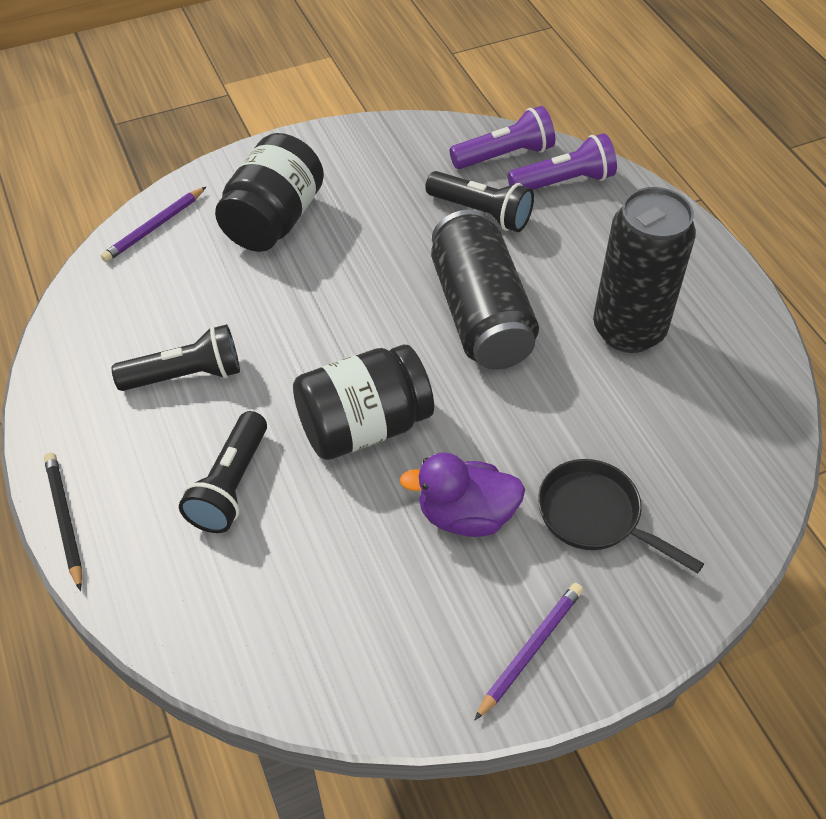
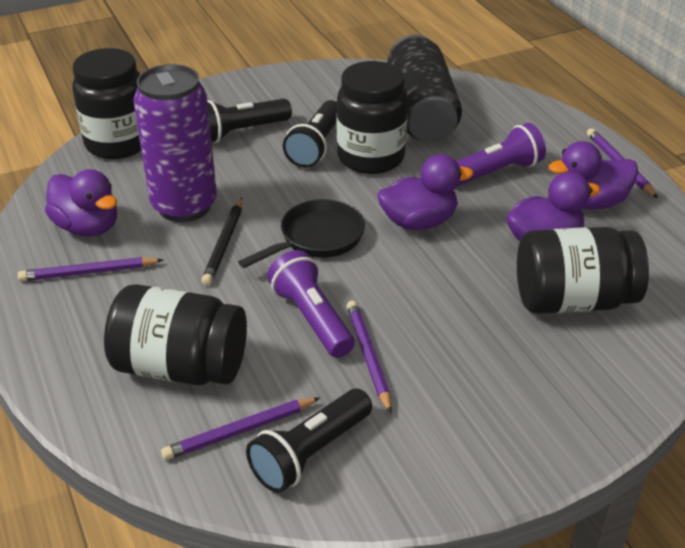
black can: 2 -> 1
black jar: 2 -> 4
purple can: 0 -> 1
purple duck: 1 -> 4
purple pencil: 2 -> 4

